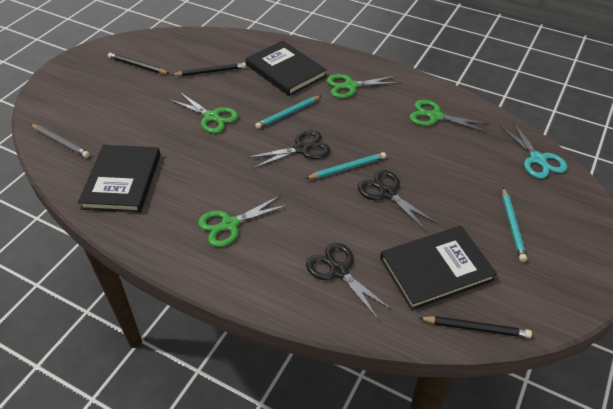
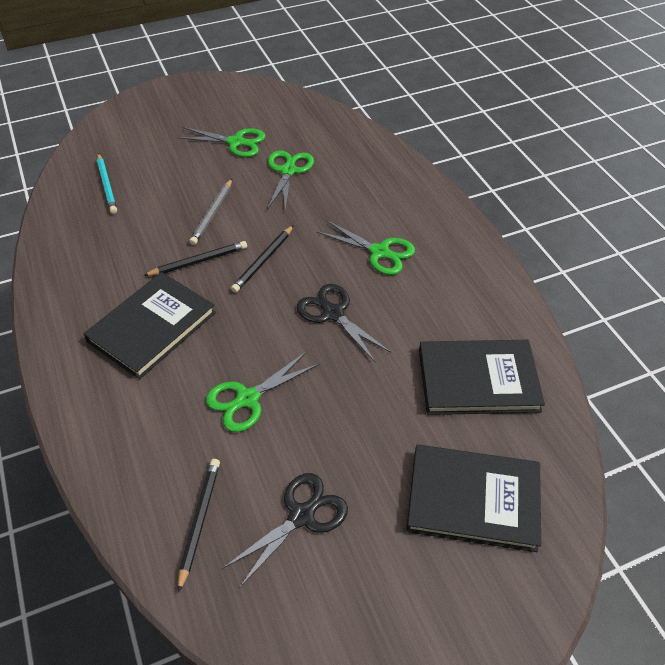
black scissors: 3 -> 2
turquoise pencil: 3 -> 1
turquoise scissors: 1 -> 0

